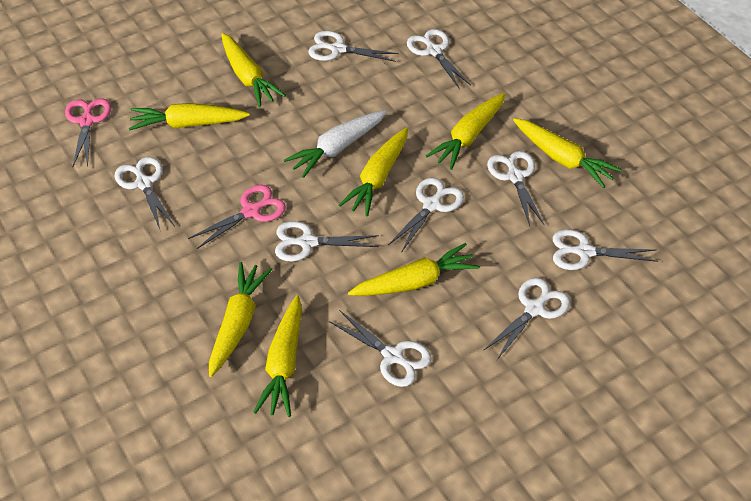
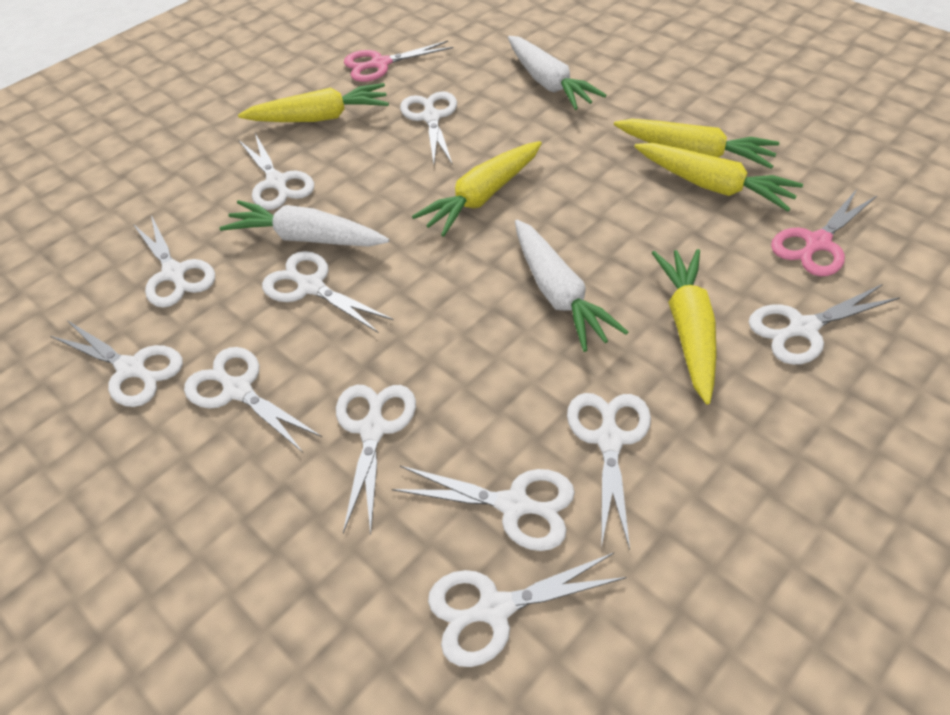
white carrot: 1 -> 3
white scissors: 9 -> 11
yellow carrot: 8 -> 5

